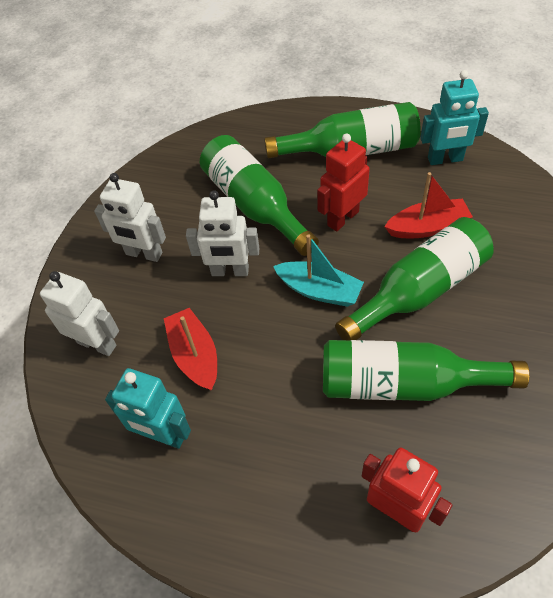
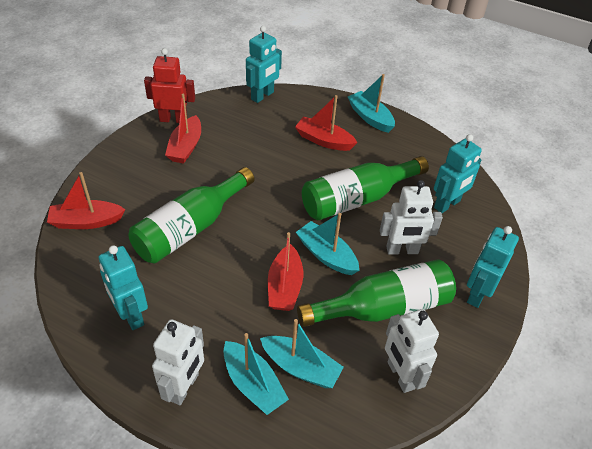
green bottle: 4 -> 3
red boat: 2 -> 4
red robot: 2 -> 1
turquoise boat: 1 -> 4
turquoise robot: 2 -> 4

